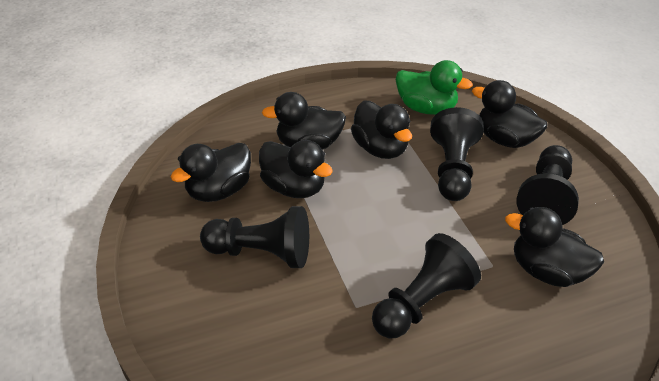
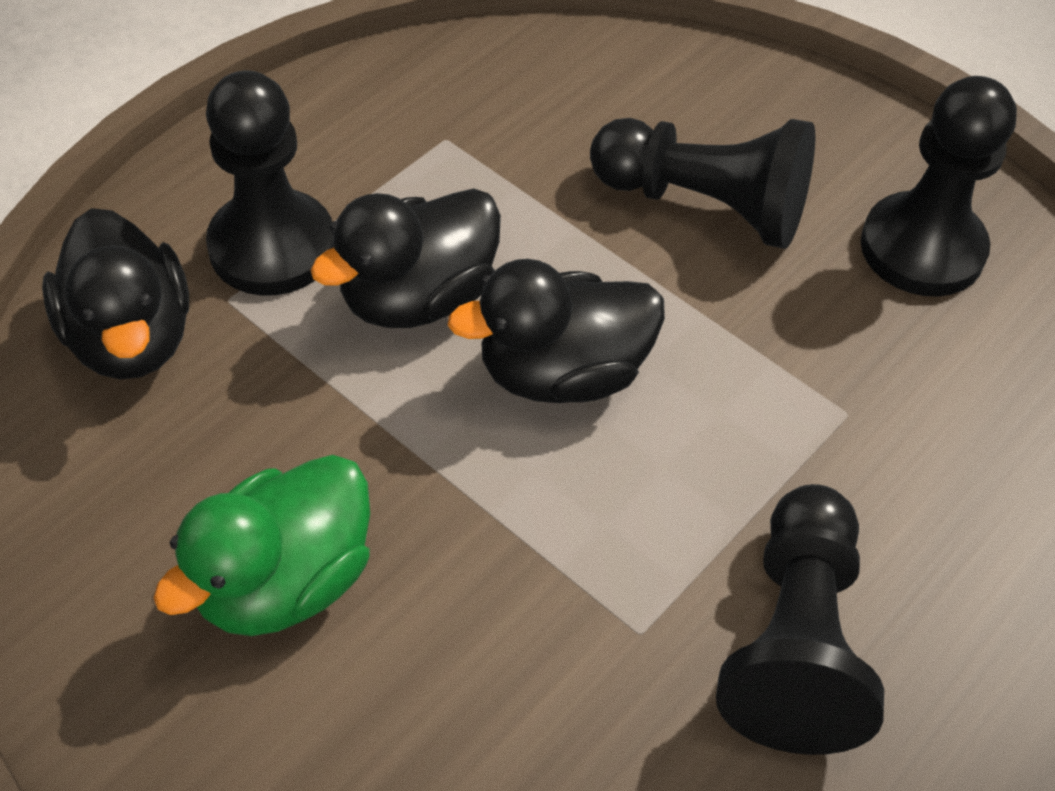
black duck: 6 -> 3

